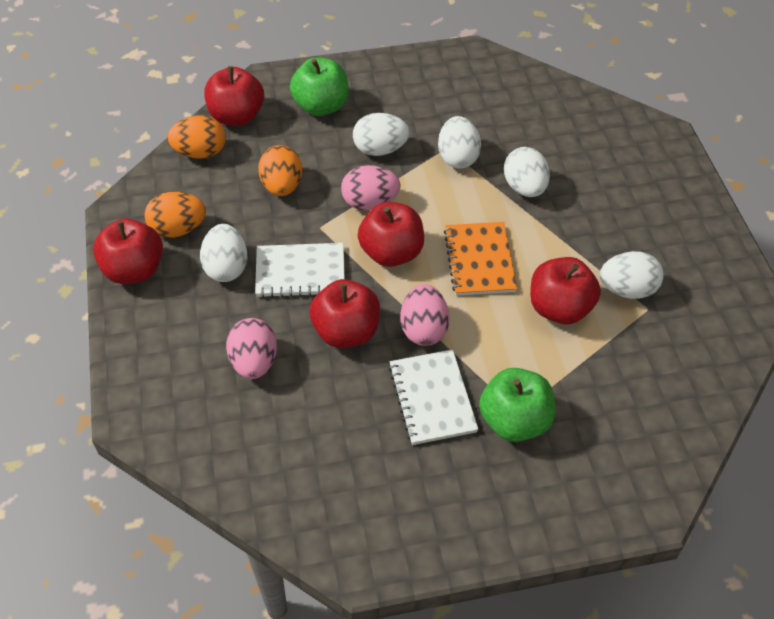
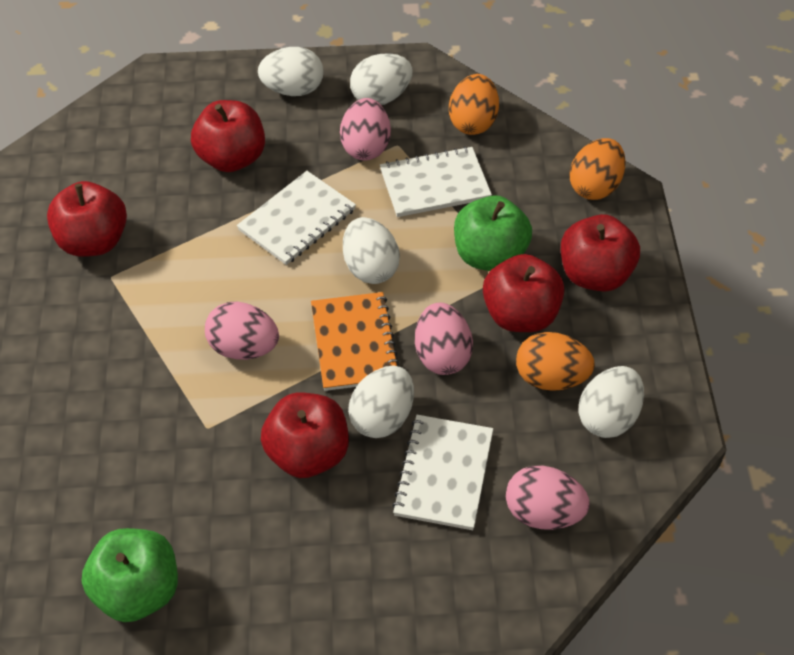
pink egg: 3 -> 4
white notebook: 2 -> 3

